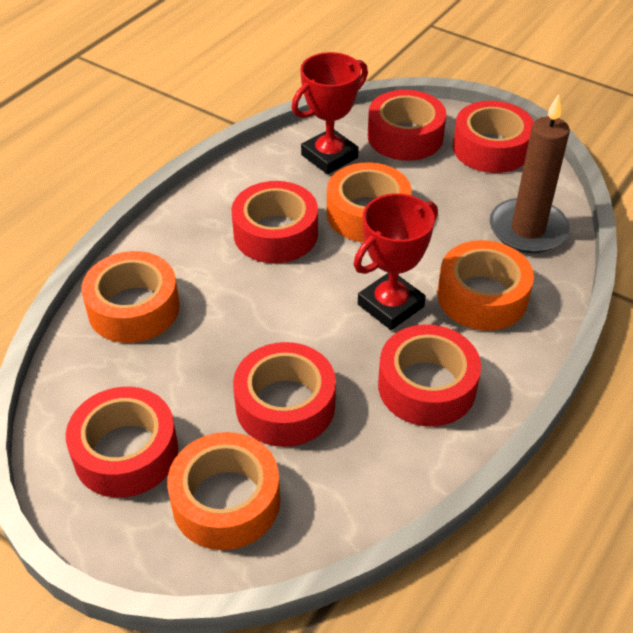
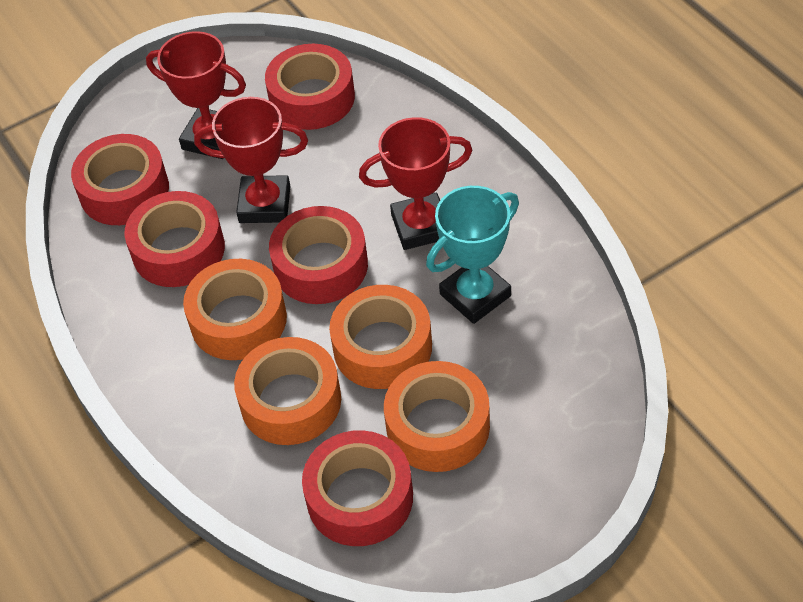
brown candle: 1 -> 0
red tape: 6 -> 5
red trophy: 2 -> 3
turquoise trophy: 0 -> 1

